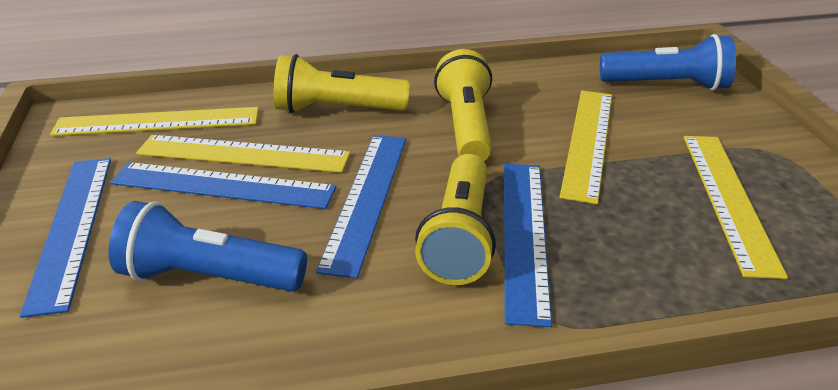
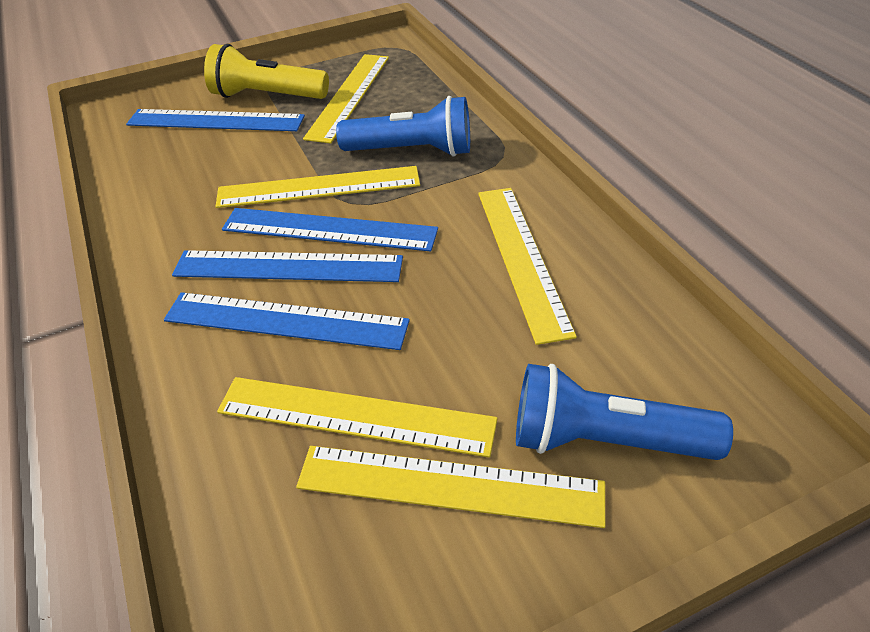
yellow flashlight: 3 -> 1
yellow ruler: 4 -> 5

